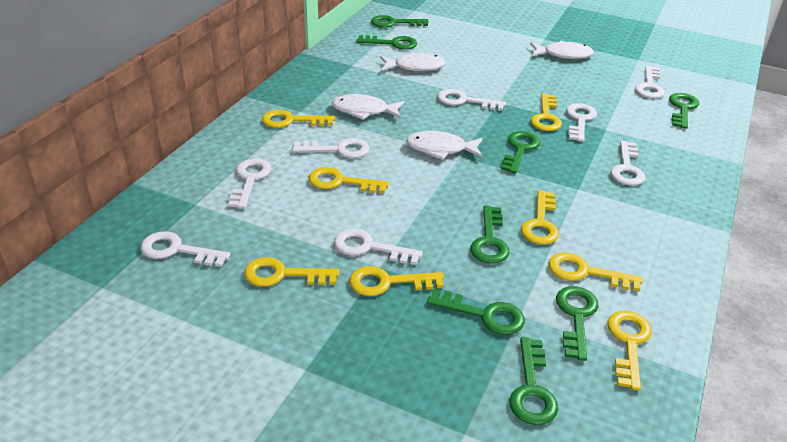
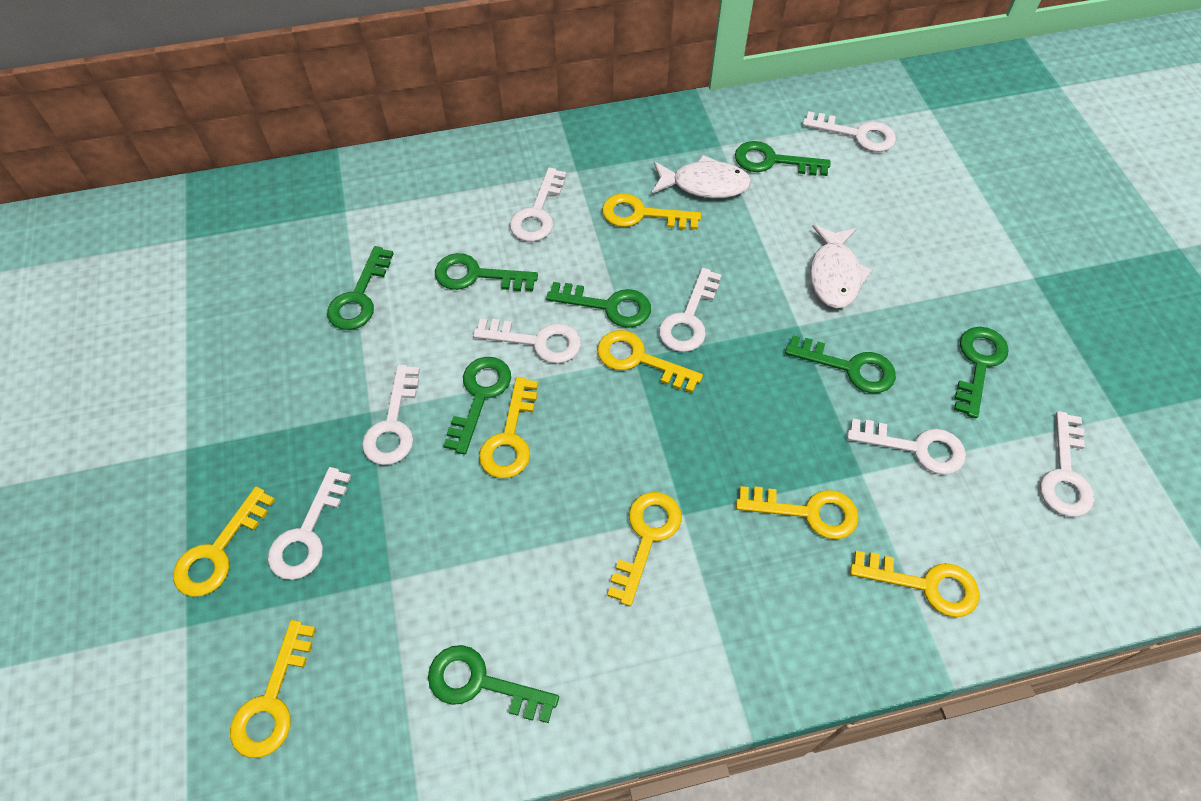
white fish: 4 -> 2

